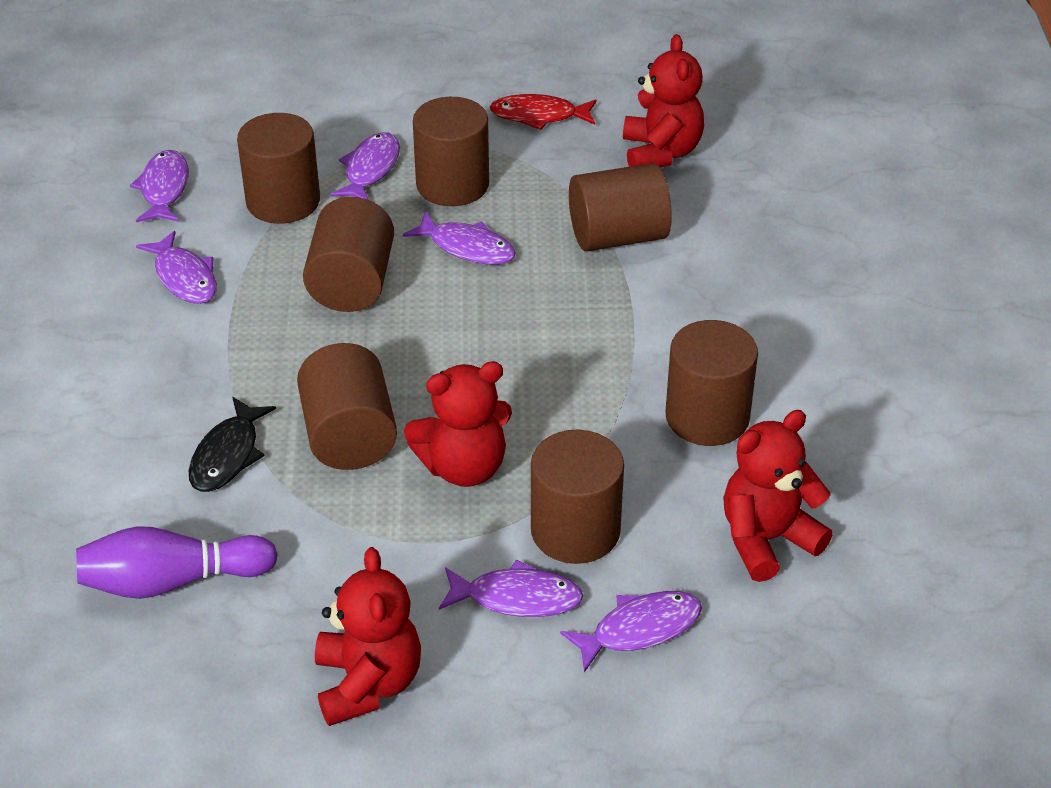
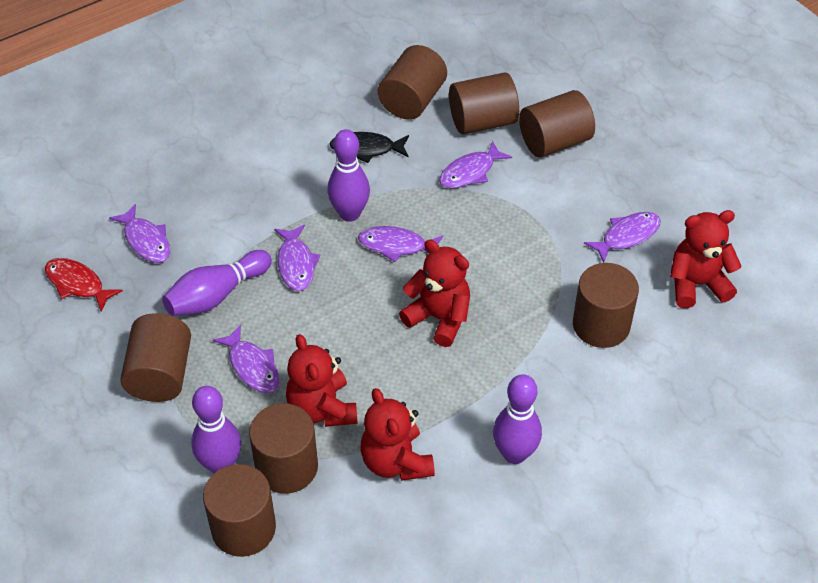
purple bowling pin: 1 -> 4

